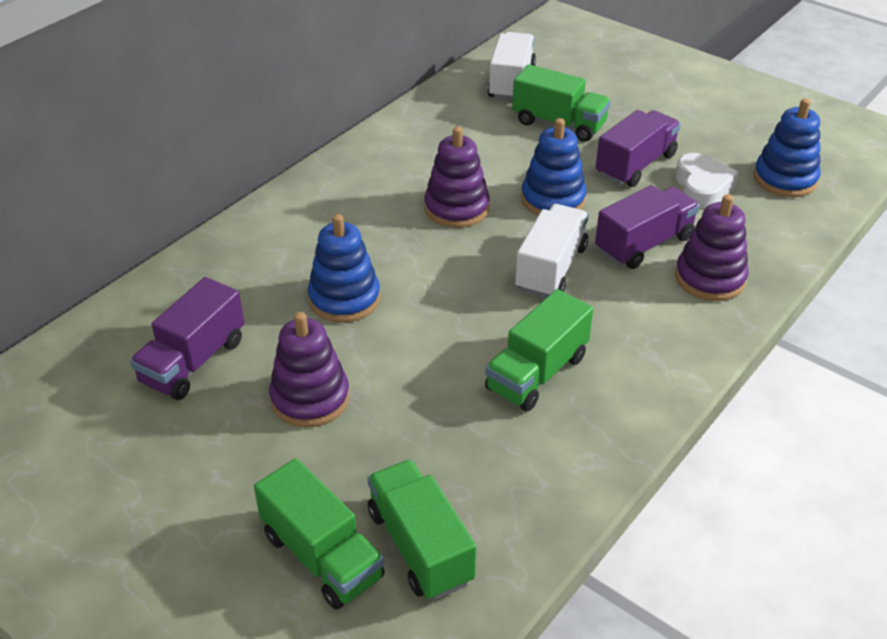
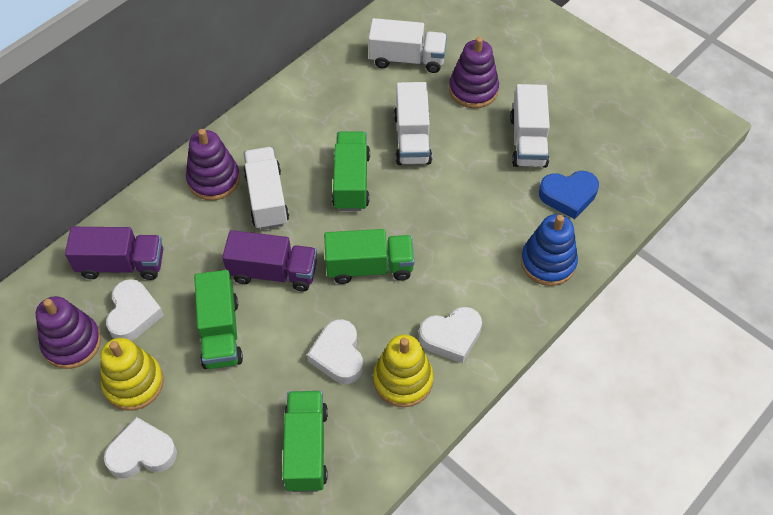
blue heart: 0 -> 1
blue stacking toy: 3 -> 1
purple truck: 3 -> 2
white heart: 1 -> 4
white truck: 2 -> 4
yellow stacking toy: 0 -> 2

